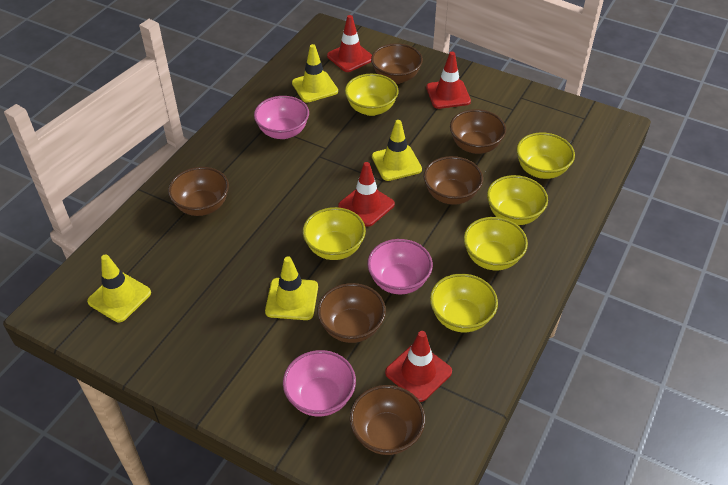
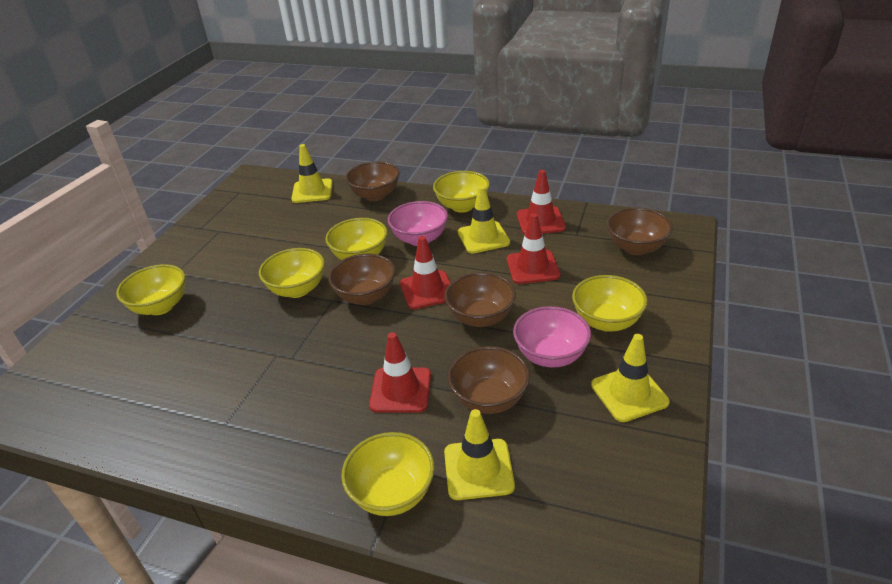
brown bowl: 6 -> 5
pink bowl: 3 -> 2

